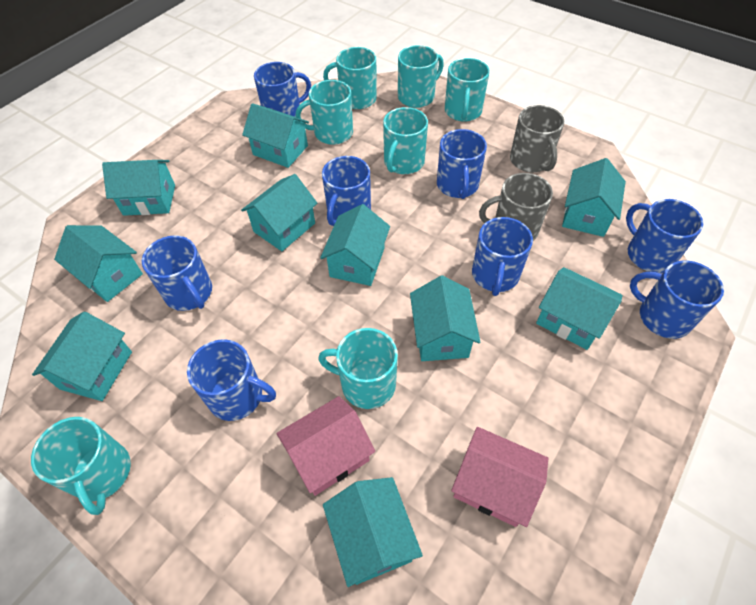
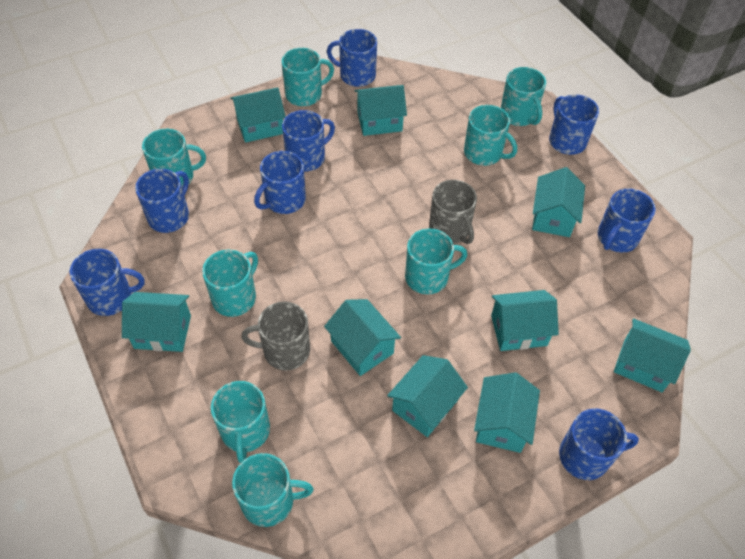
pink house: 2 -> 0
turquoise house: 10 -> 9
turquoise mug: 7 -> 8

